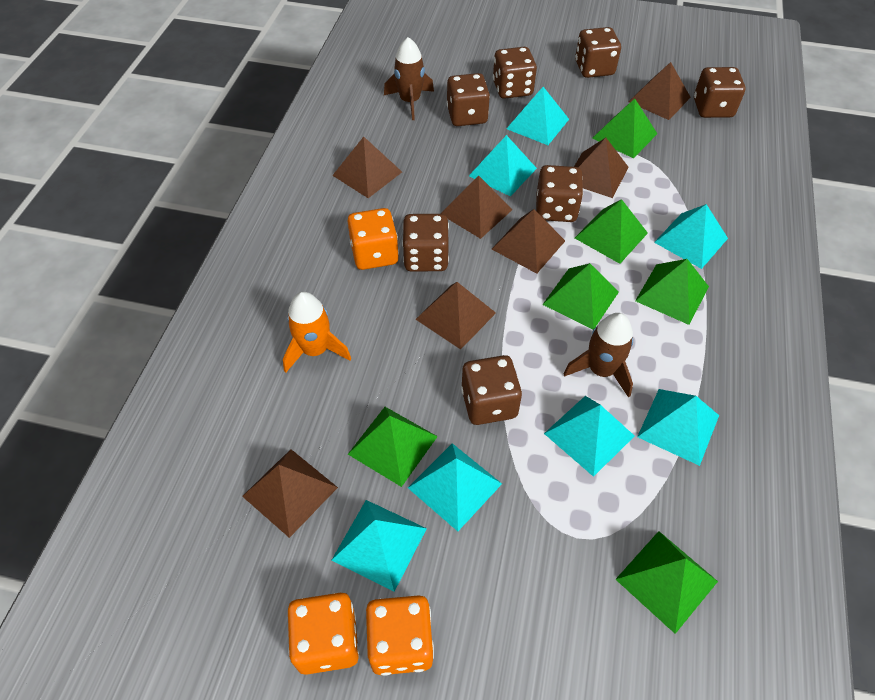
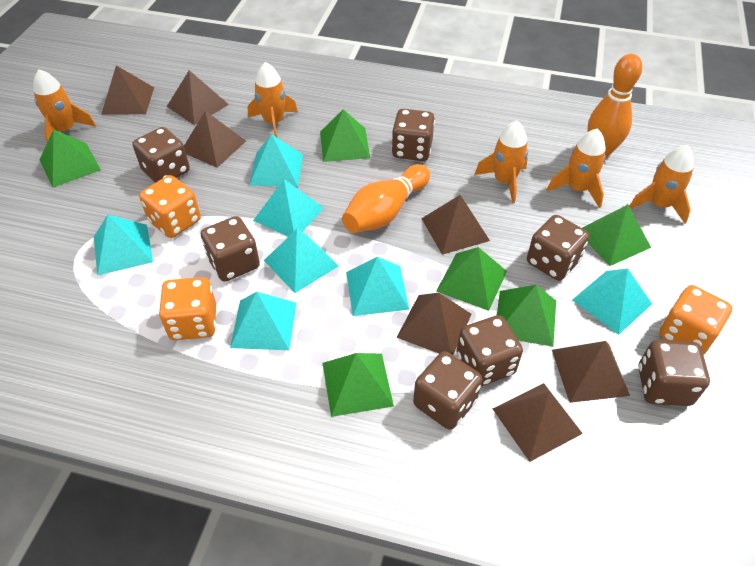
brown rocket: 2 -> 0
orange bowling pin: 0 -> 2
orange rocket: 1 -> 5

